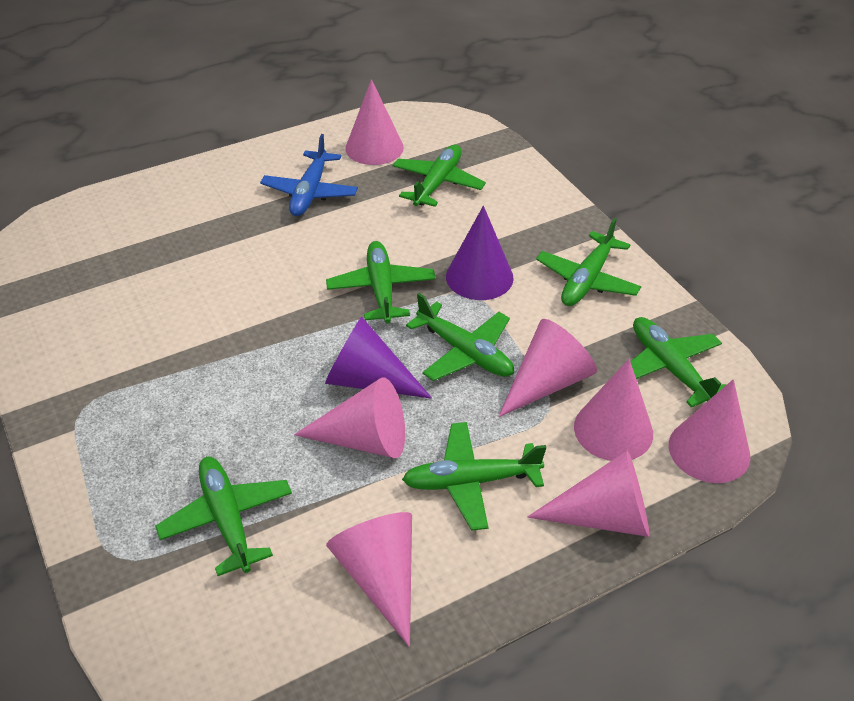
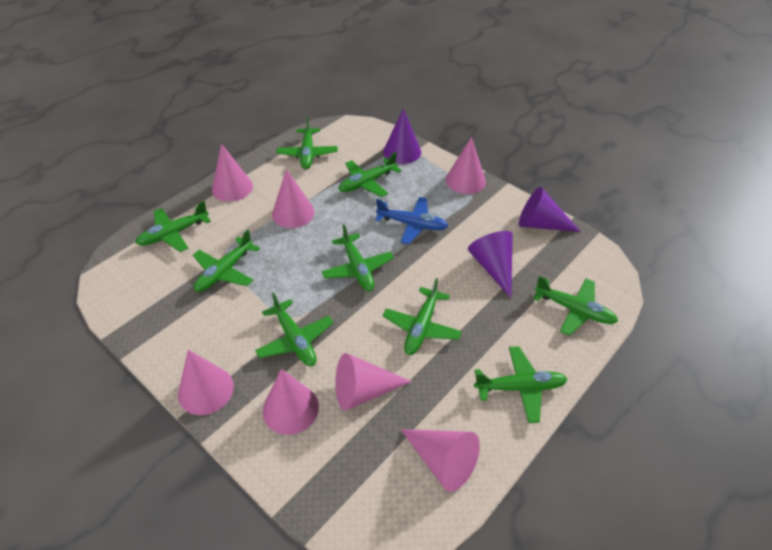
green plane: 7 -> 9
purple cone: 2 -> 3

